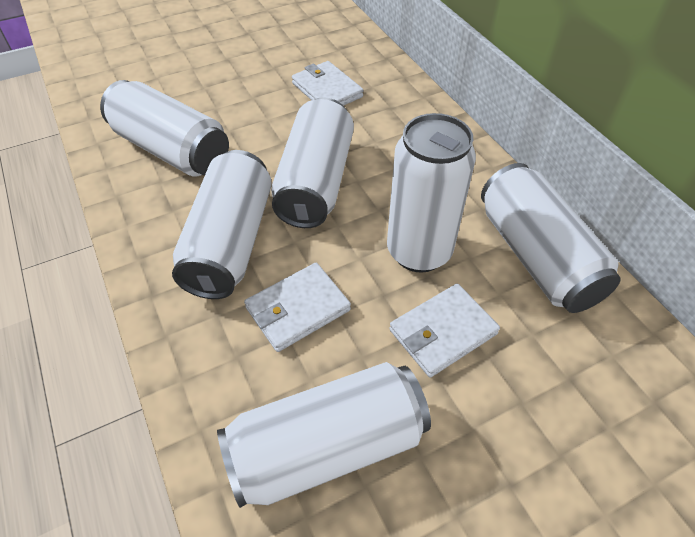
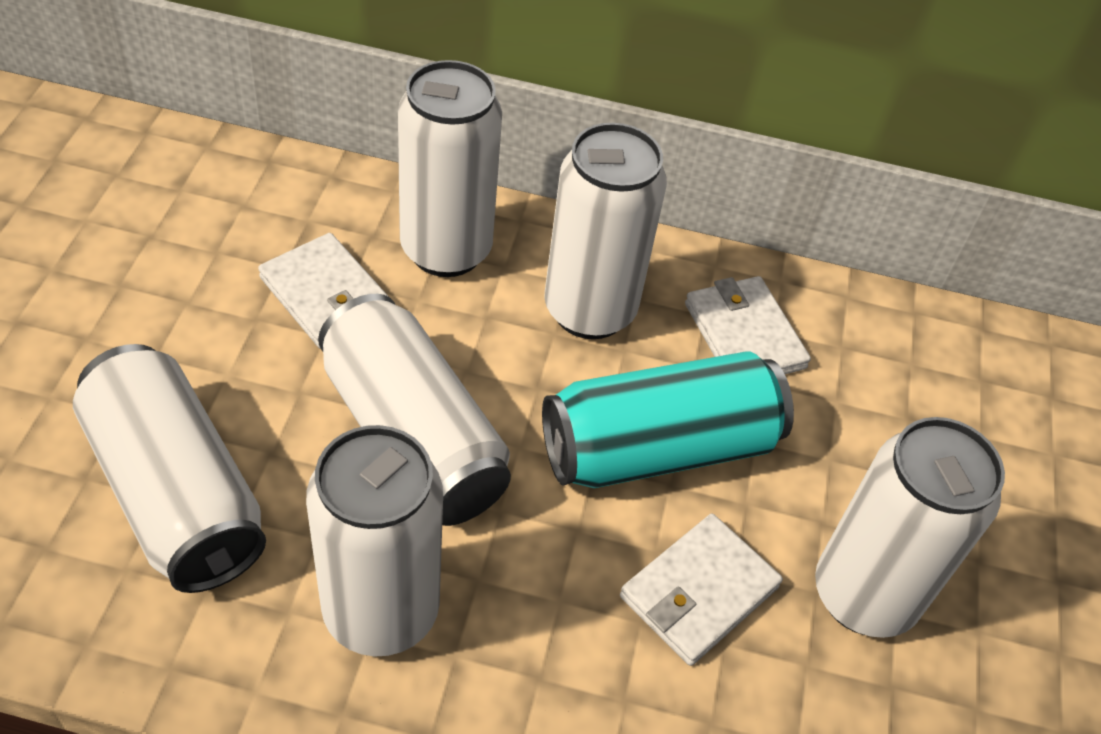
turquoise can: 0 -> 1

